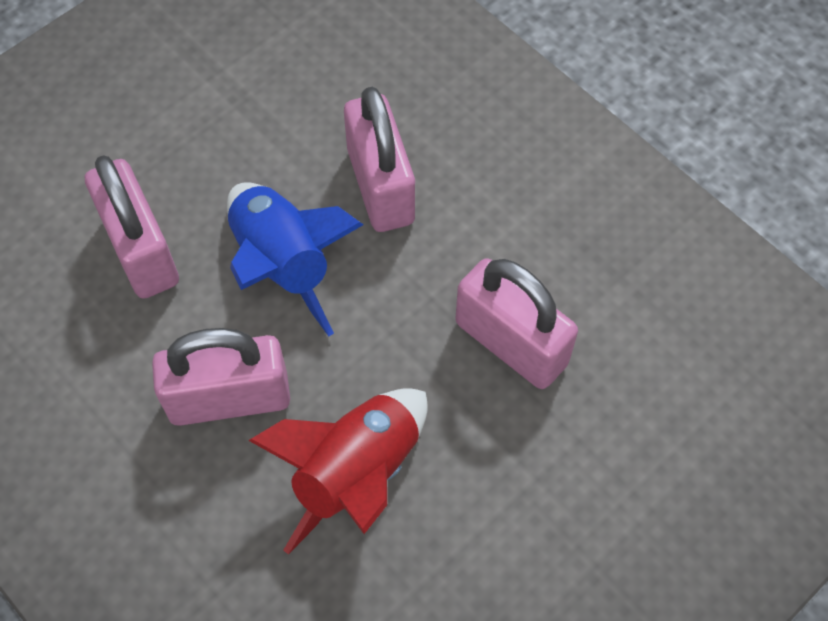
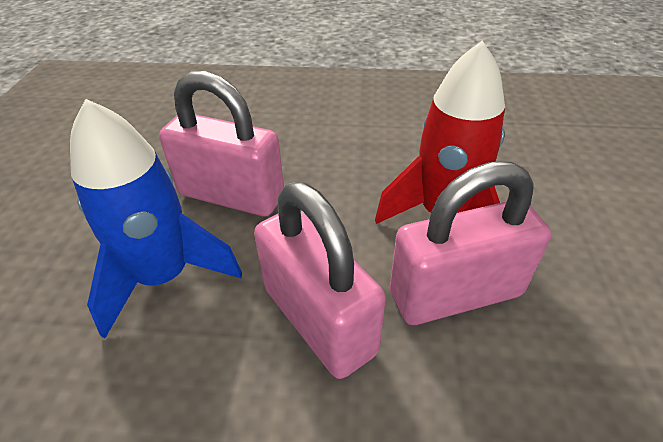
pink padlock: 4 -> 3

